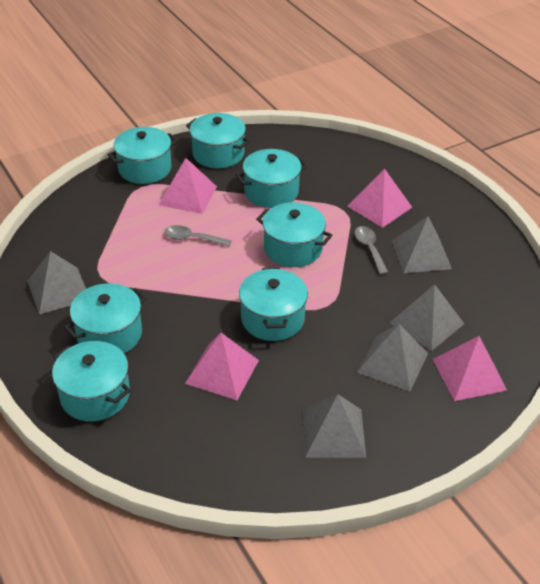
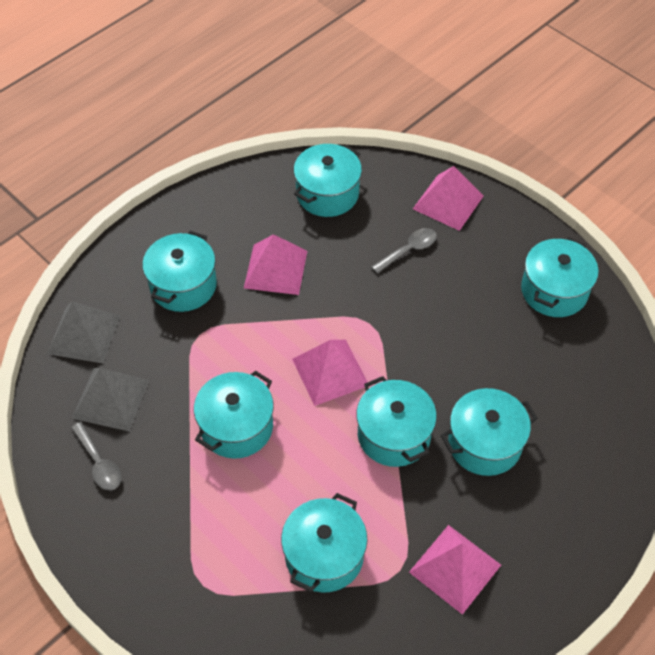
grey pyramid: 5 -> 2

